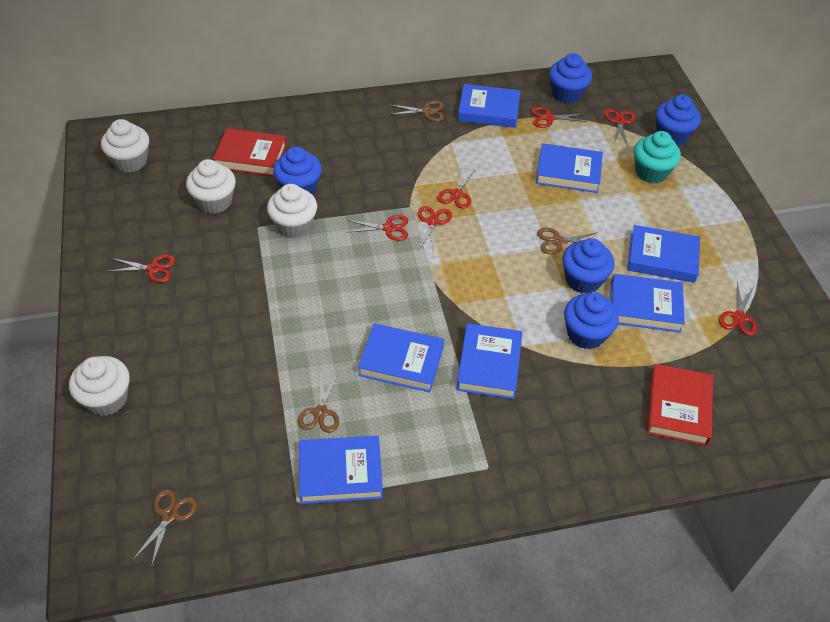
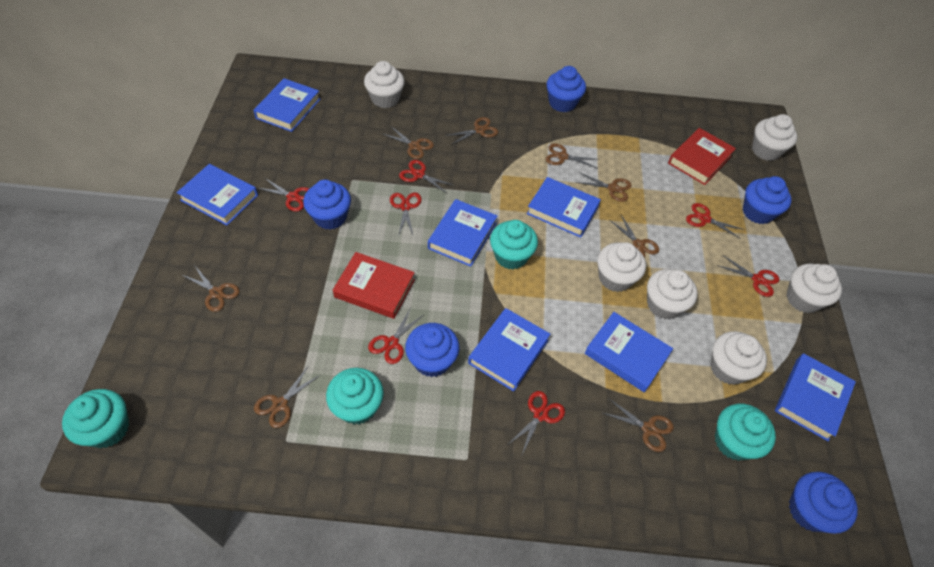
brown scissors: 4 -> 8
turquoise cupcake: 1 -> 4
white cupcake: 4 -> 6

